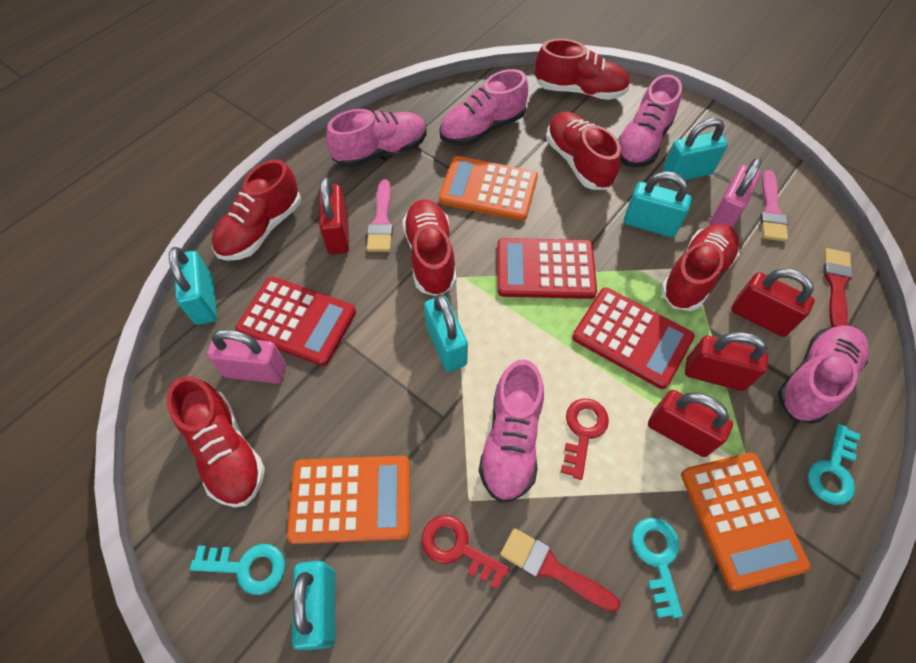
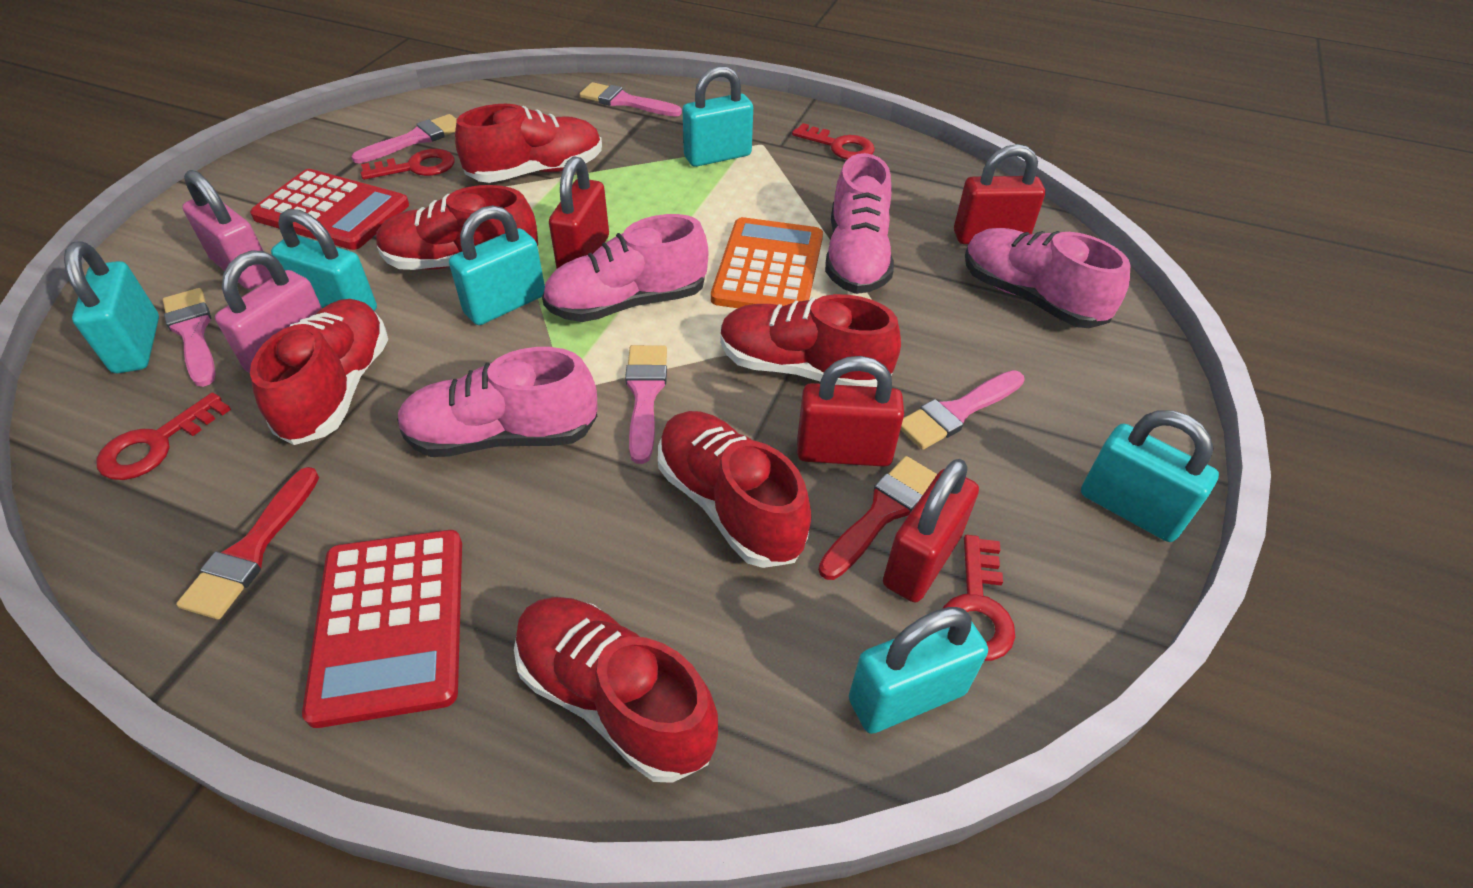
orange calculator: 3 -> 1
pink brush: 2 -> 5
pink shoe: 5 -> 4
red calculator: 3 -> 2
red key: 2 -> 4
turquoise key: 3 -> 0
turquoise padlock: 5 -> 6

